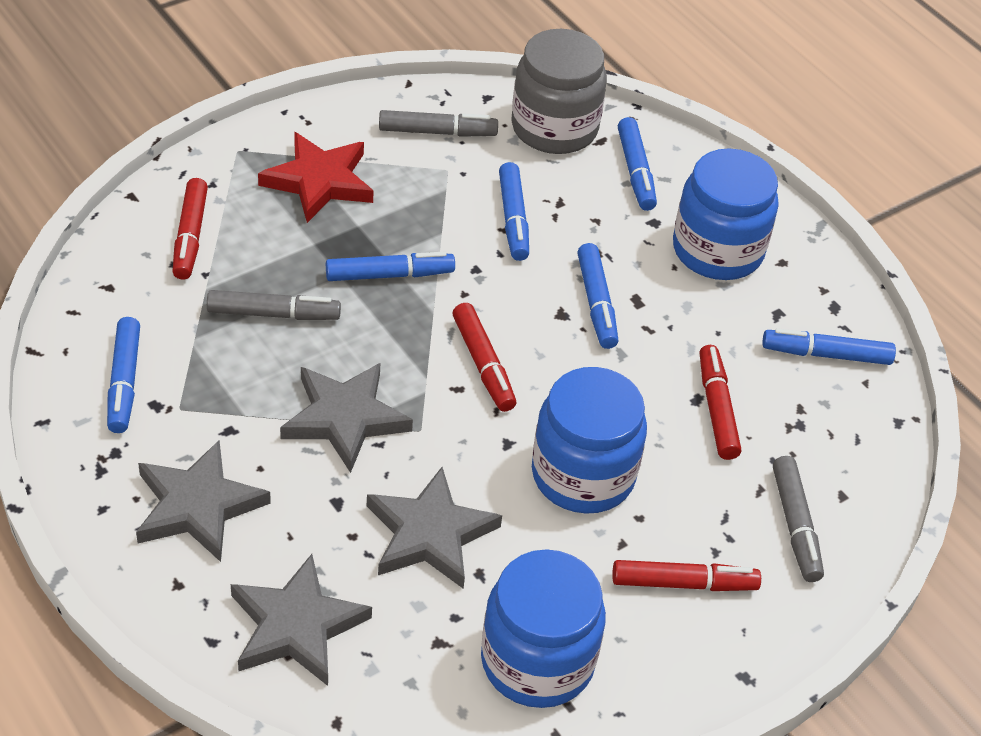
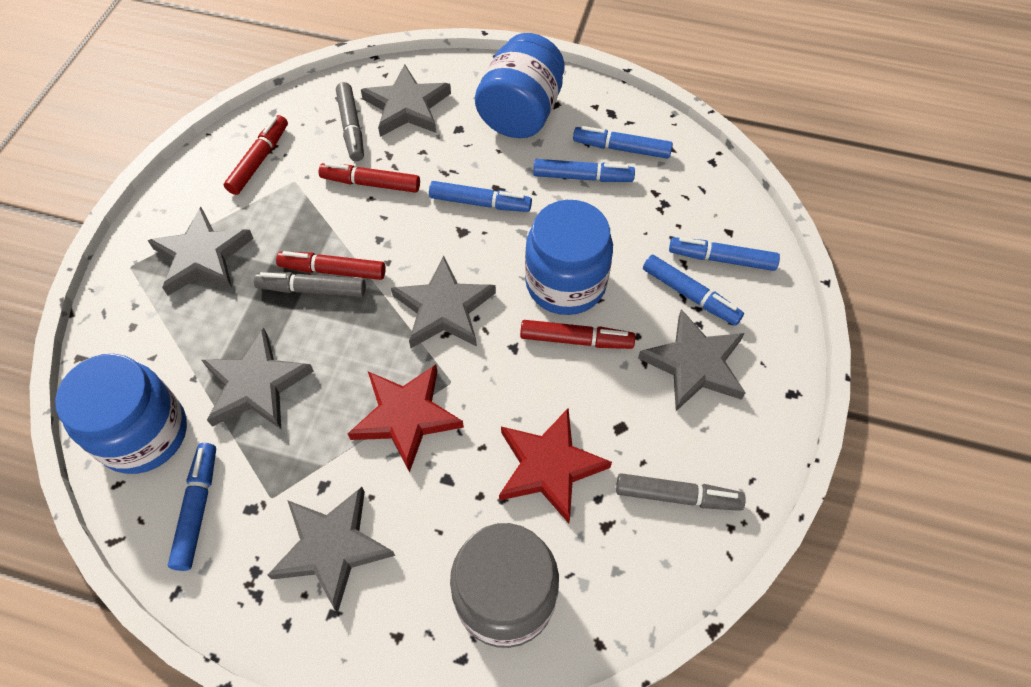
grey star: 4 -> 6
red star: 1 -> 2

